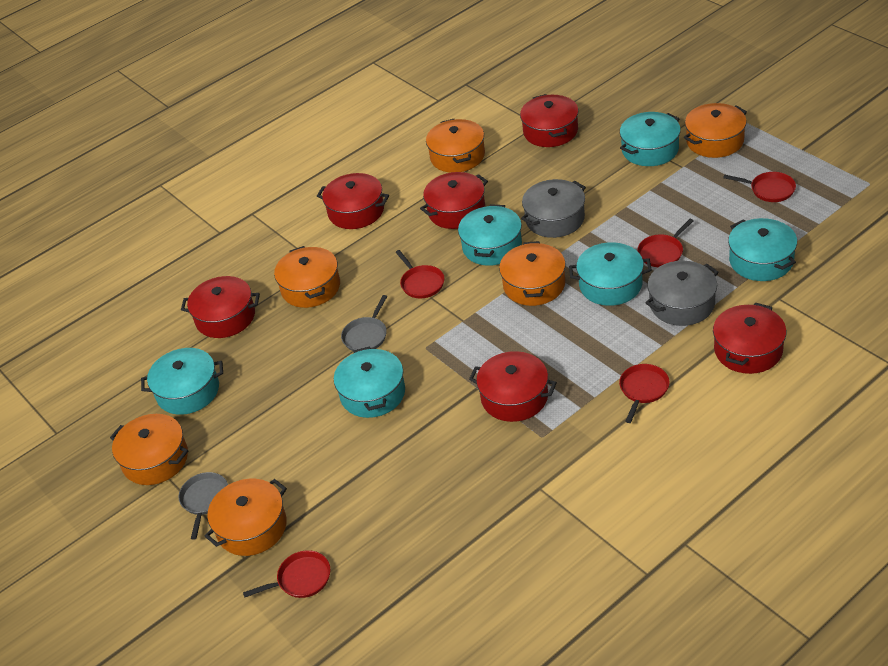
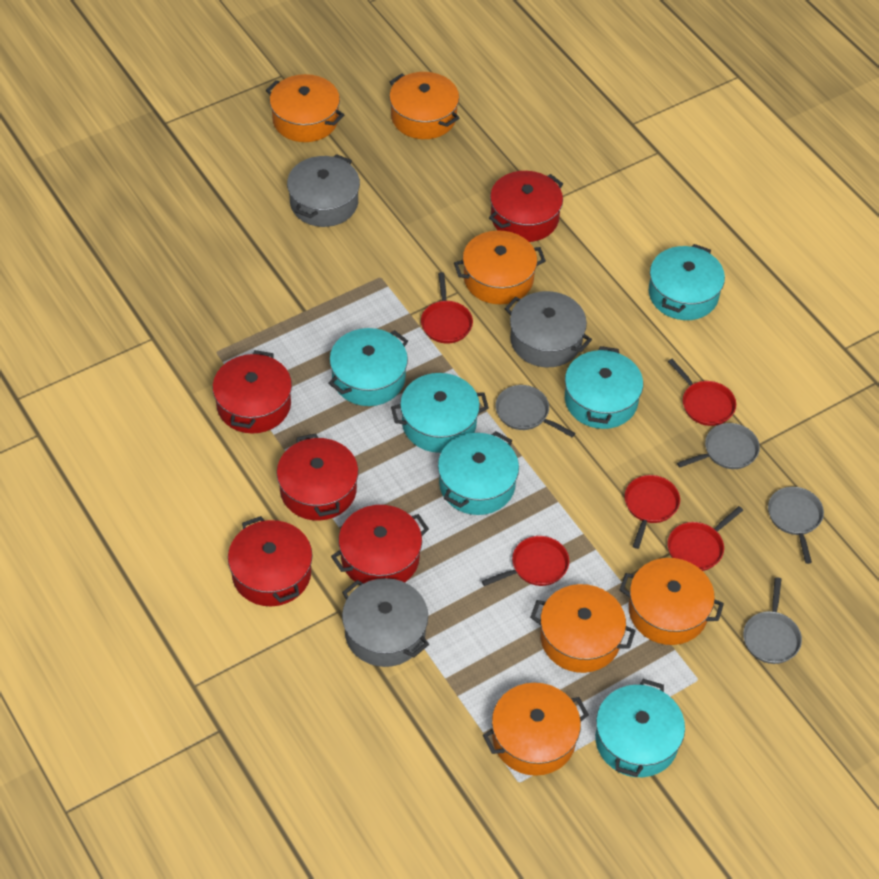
grey pan: 2 -> 4
grey pot: 2 -> 3
red pot: 6 -> 5

